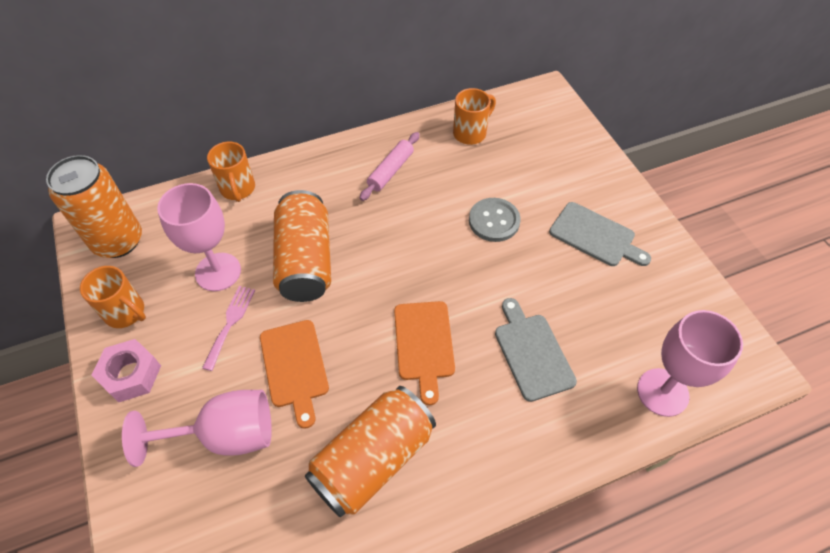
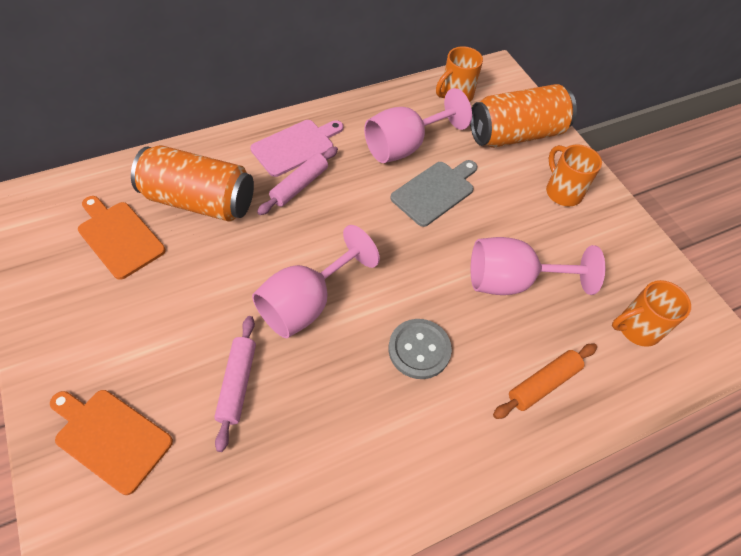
grey cutting board: 2 -> 1
orange can: 3 -> 2
orange rolling pin: 0 -> 1
pink cutting board: 0 -> 1
pink fork: 1 -> 0
pink nut: 1 -> 0
pink rolling pin: 1 -> 2

